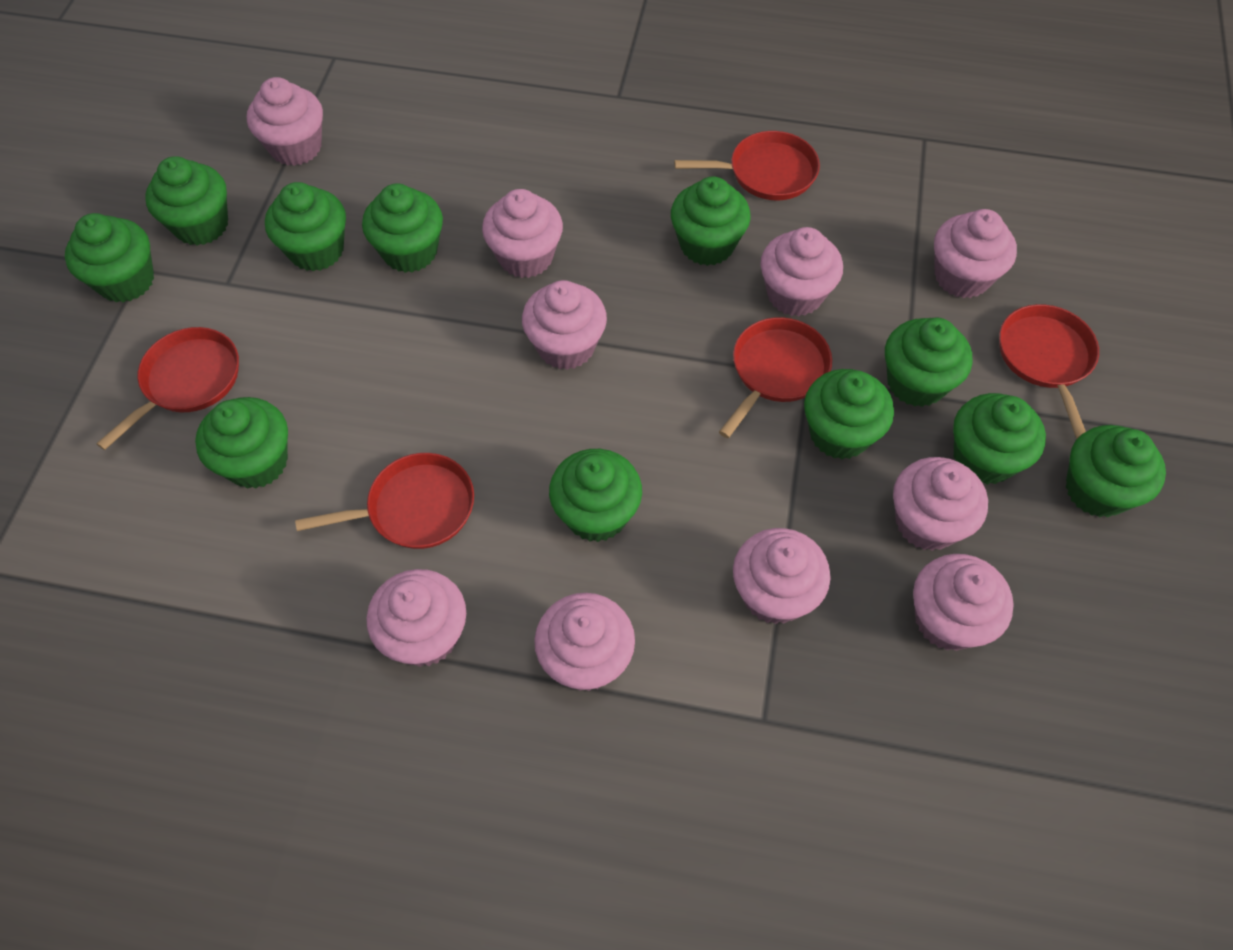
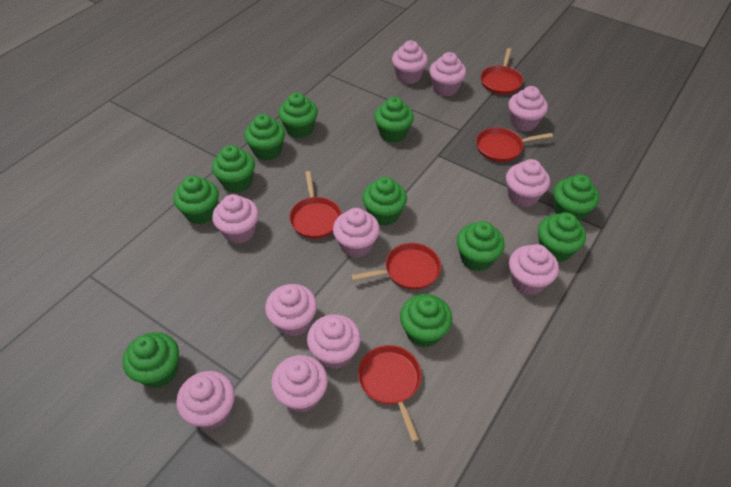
pink cupcake: 10 -> 11

